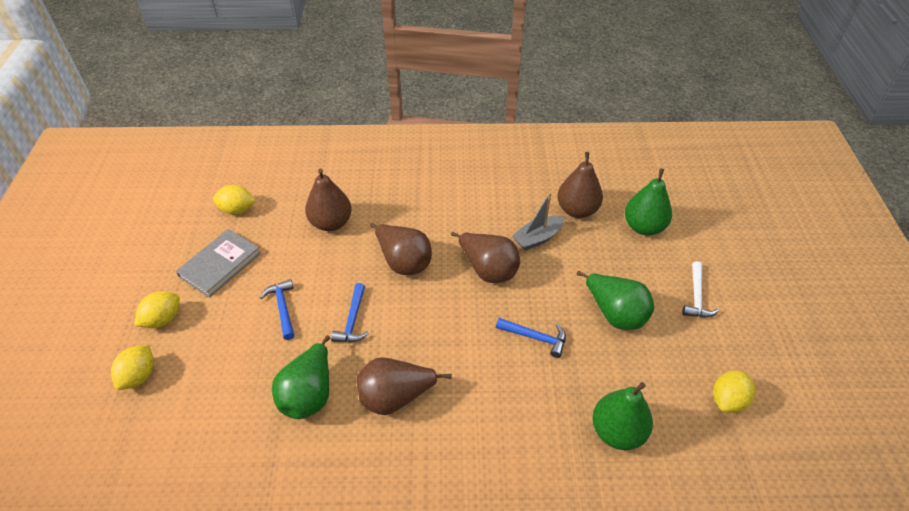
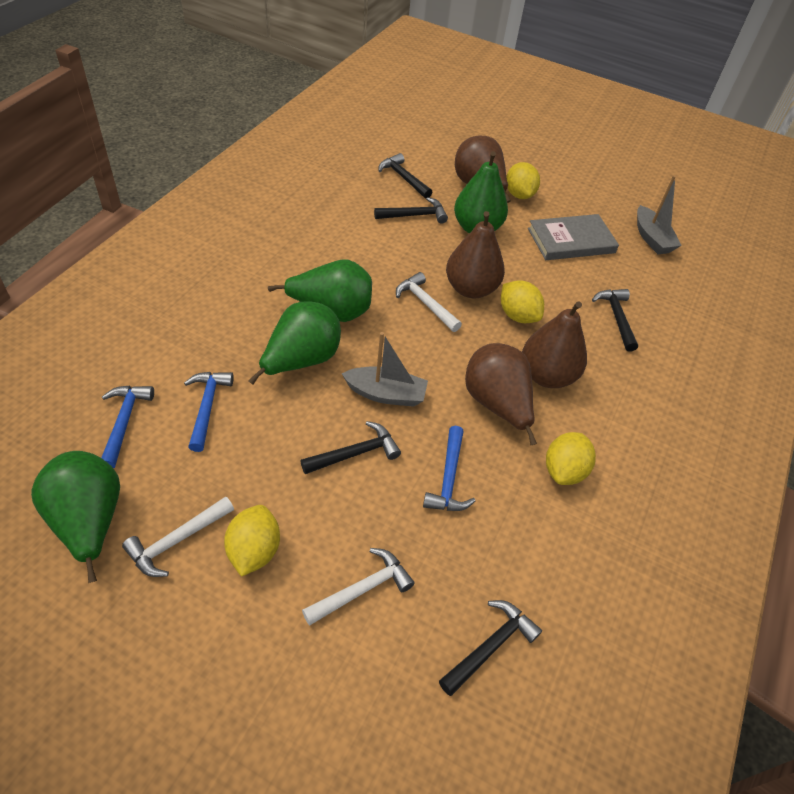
black hammer: 0 -> 5
brown pear: 5 -> 4
grey boat: 1 -> 2
white hammer: 1 -> 3

